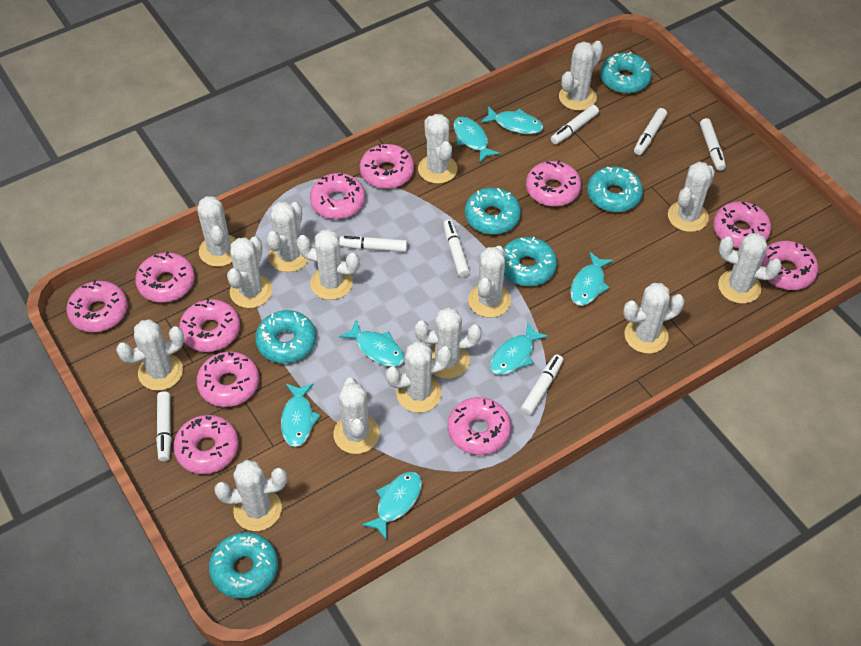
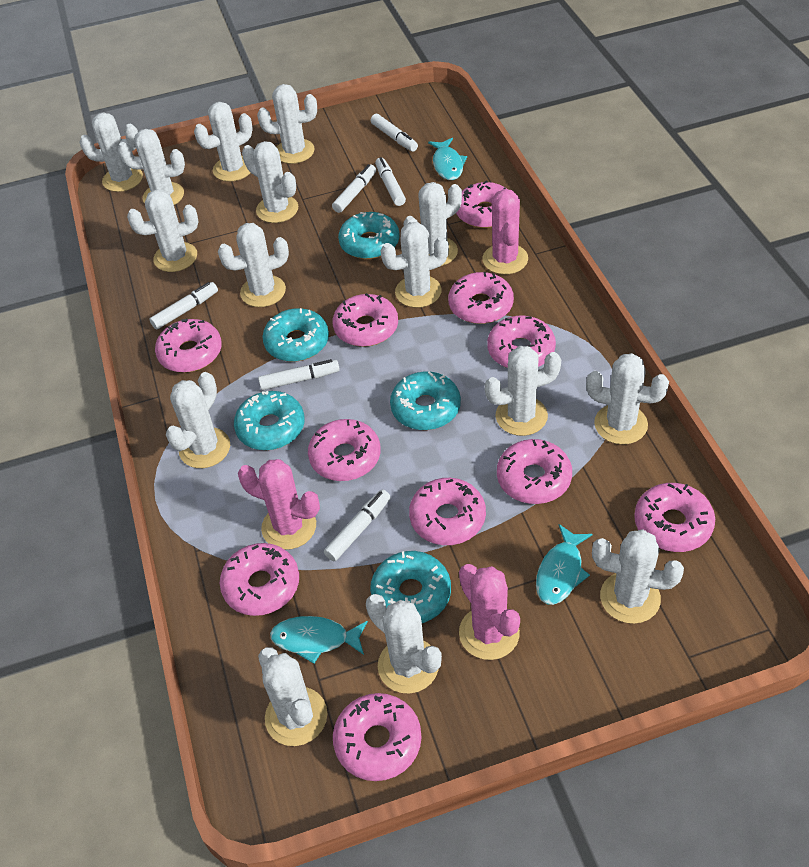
pink cactus: 0 -> 3
turquoise donut: 6 -> 5
turquoise fish: 7 -> 3
white marker: 7 -> 6

